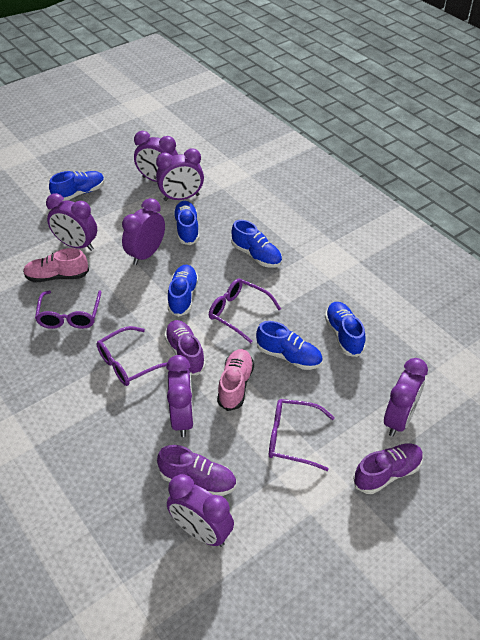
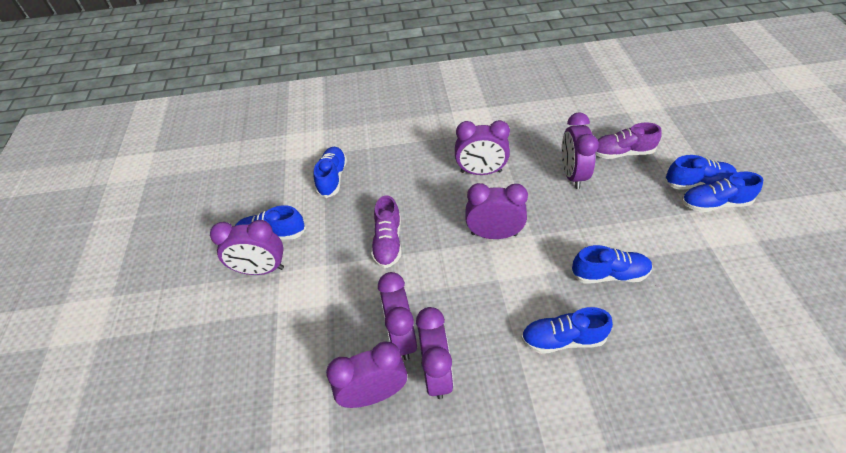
pink shoe: 2 -> 0
purple glasses: 4 -> 0
purple shoe: 3 -> 2

